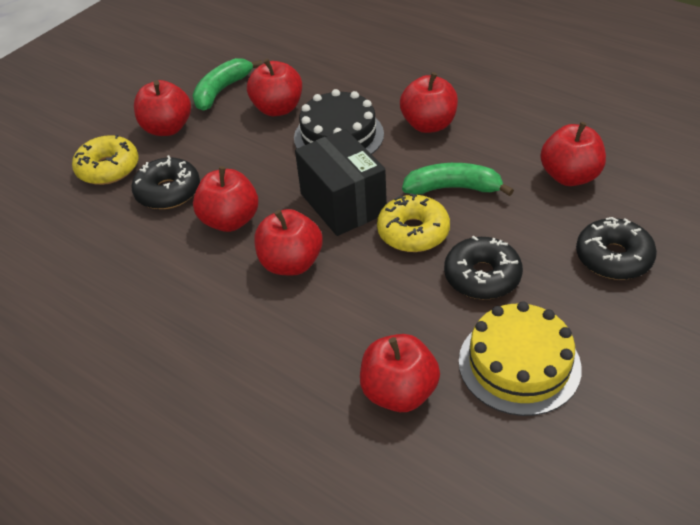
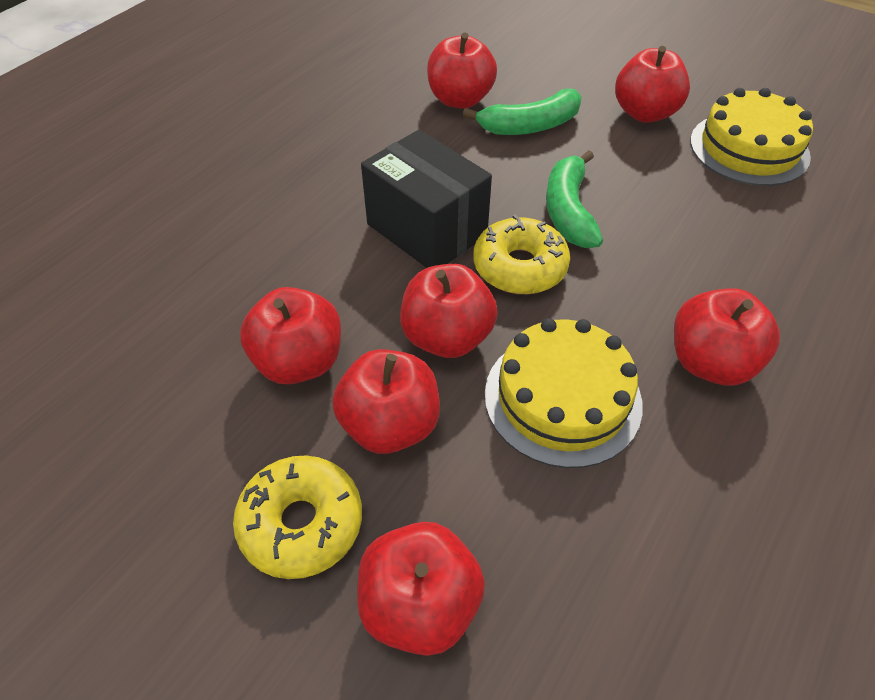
black cake: 1 -> 0
black donut: 3 -> 0
yellow cake: 1 -> 2

